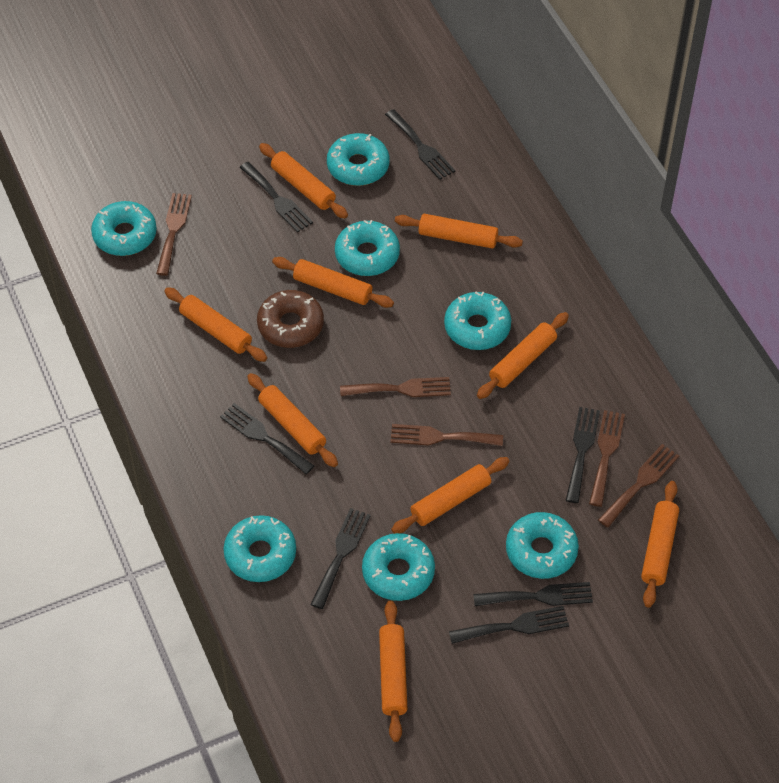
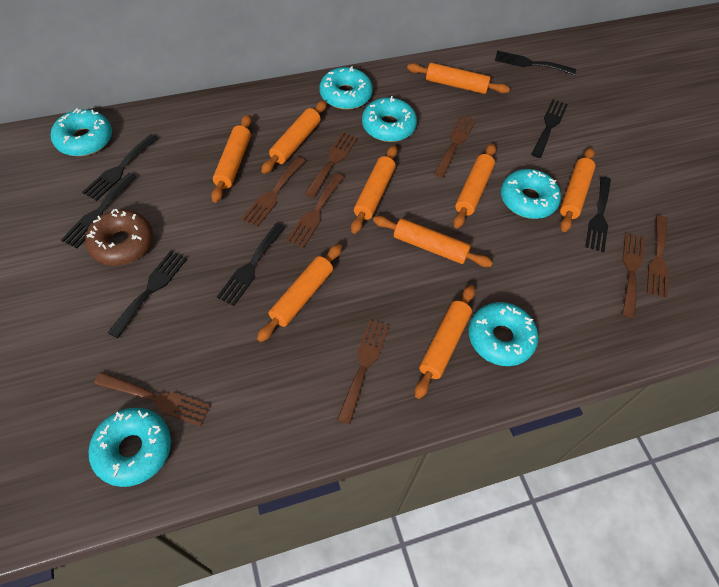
brown fork: 5 -> 8
turquoise donut: 7 -> 6

